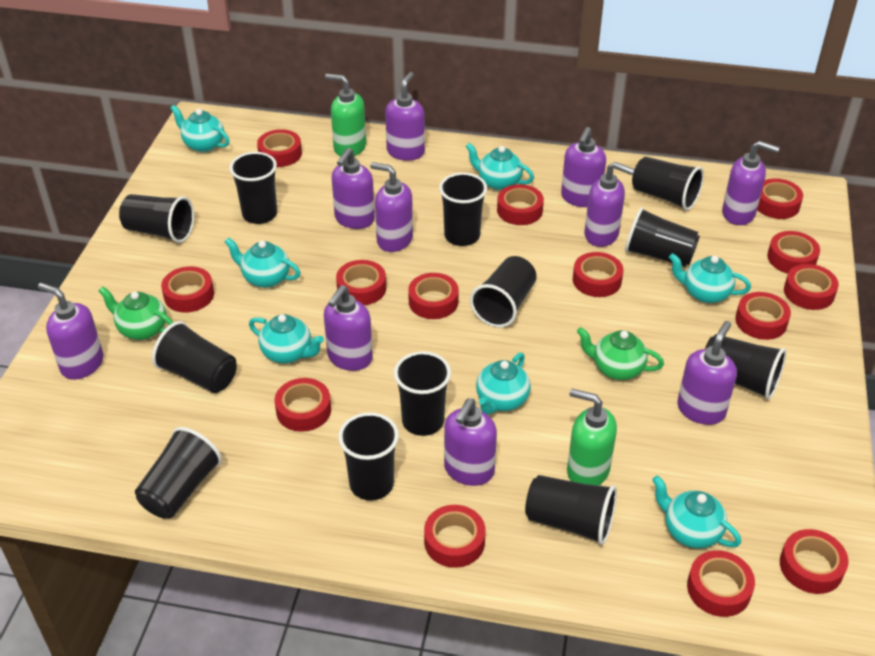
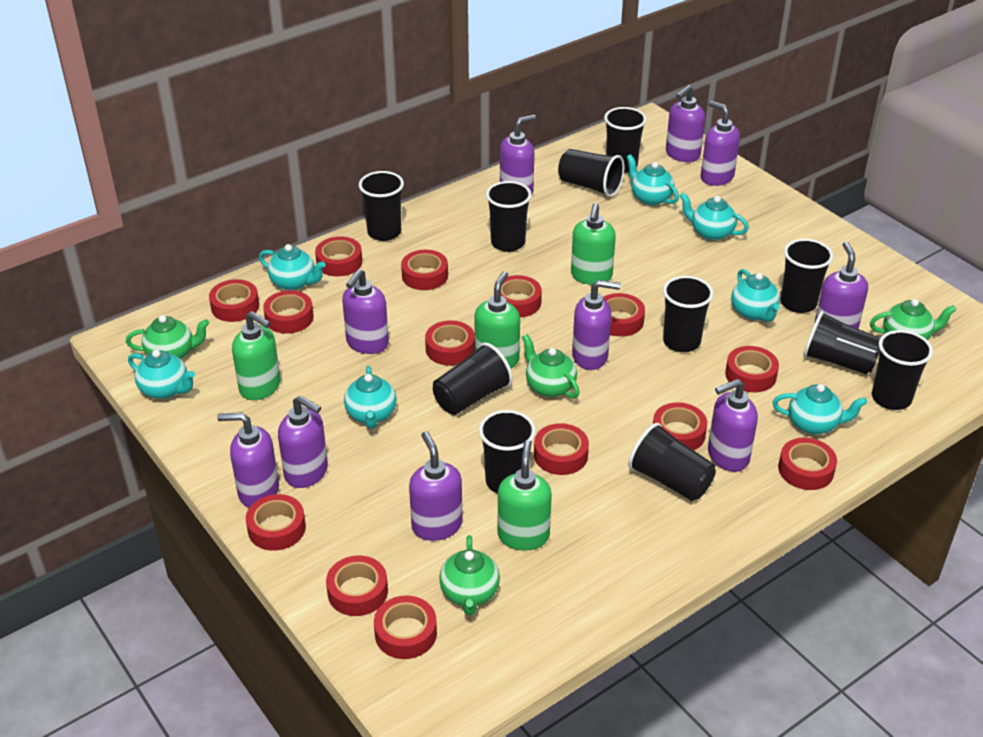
black cup: 12 -> 11
green soap dispenser: 2 -> 4
green teapot: 2 -> 4

